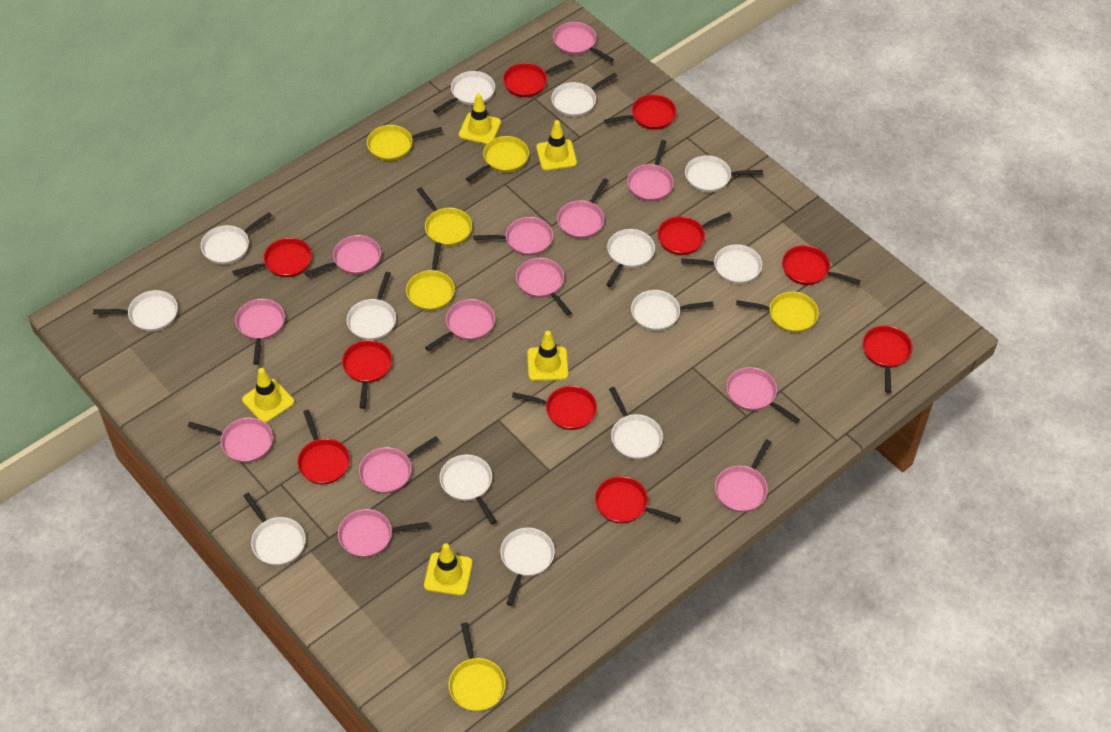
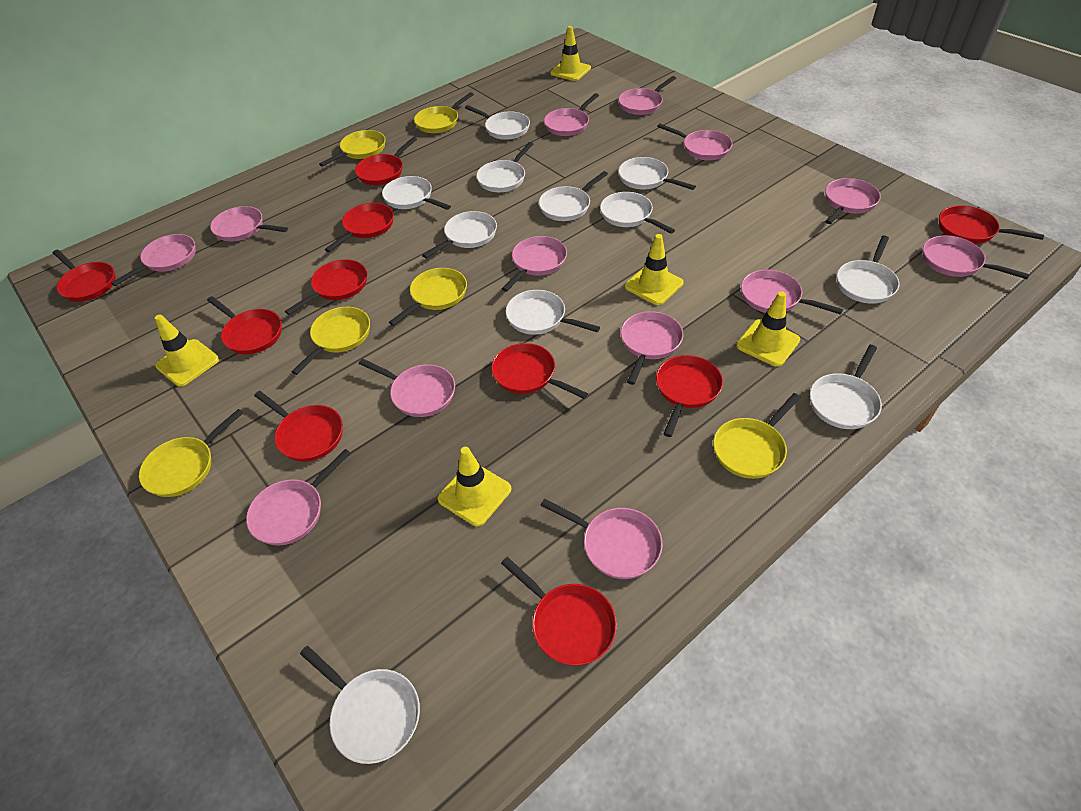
white pan: 13 -> 11

